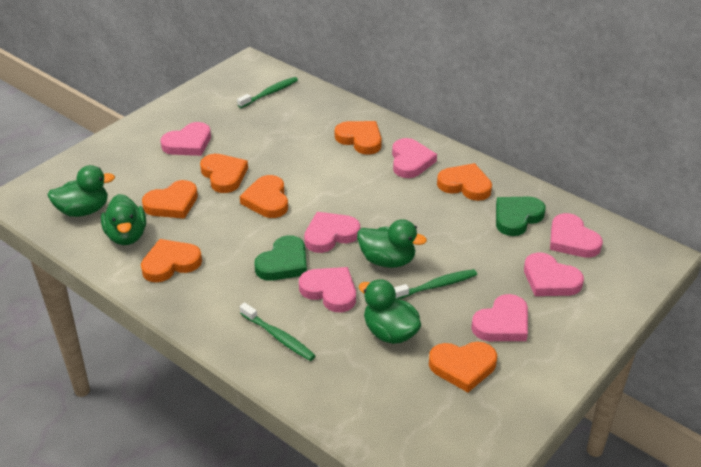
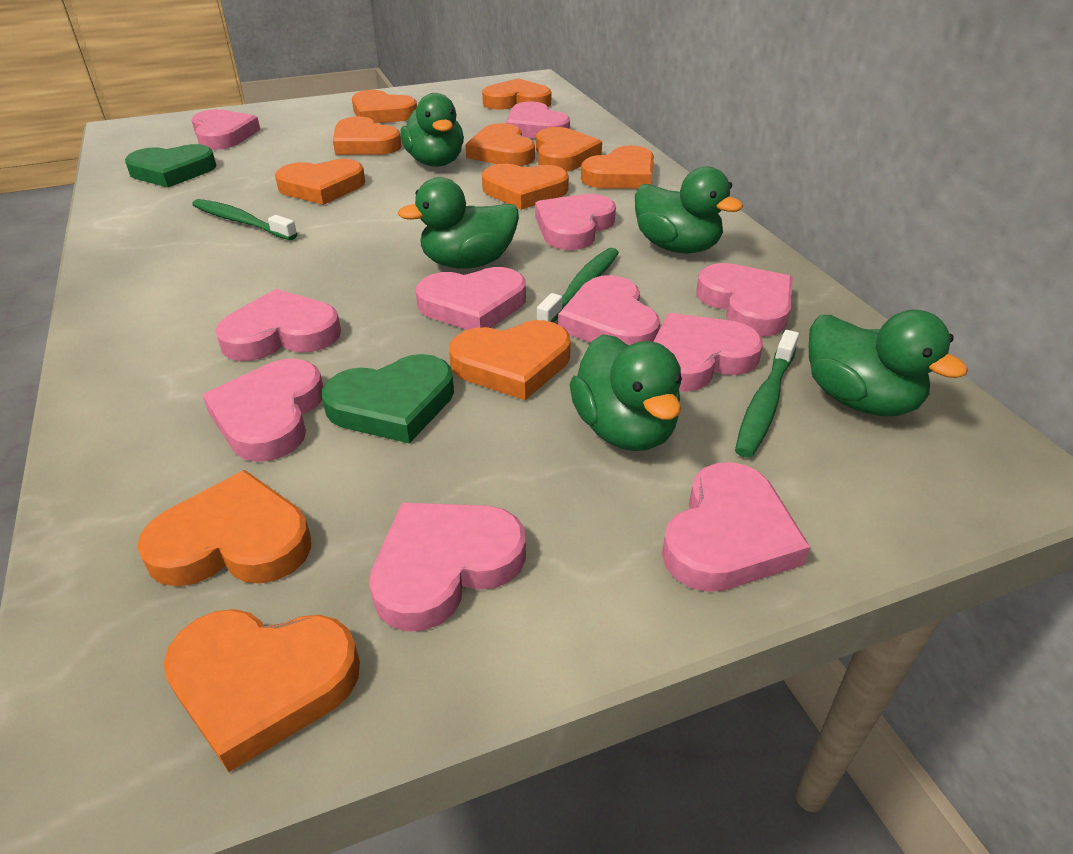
green duck: 4 -> 5
orange heart: 7 -> 11
pink heart: 7 -> 11

